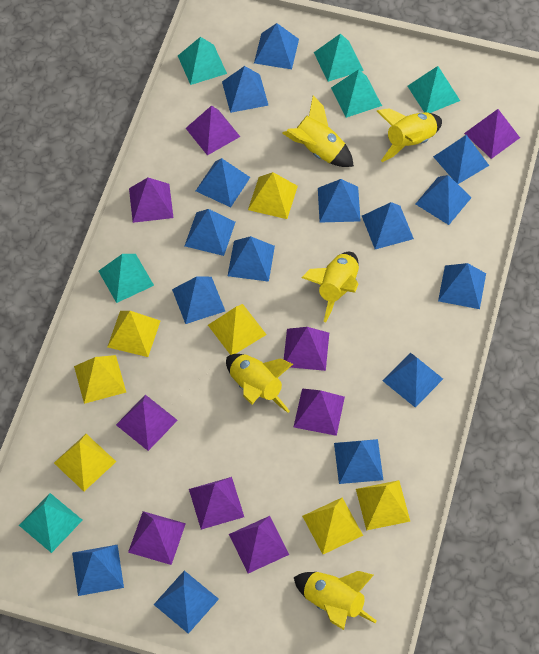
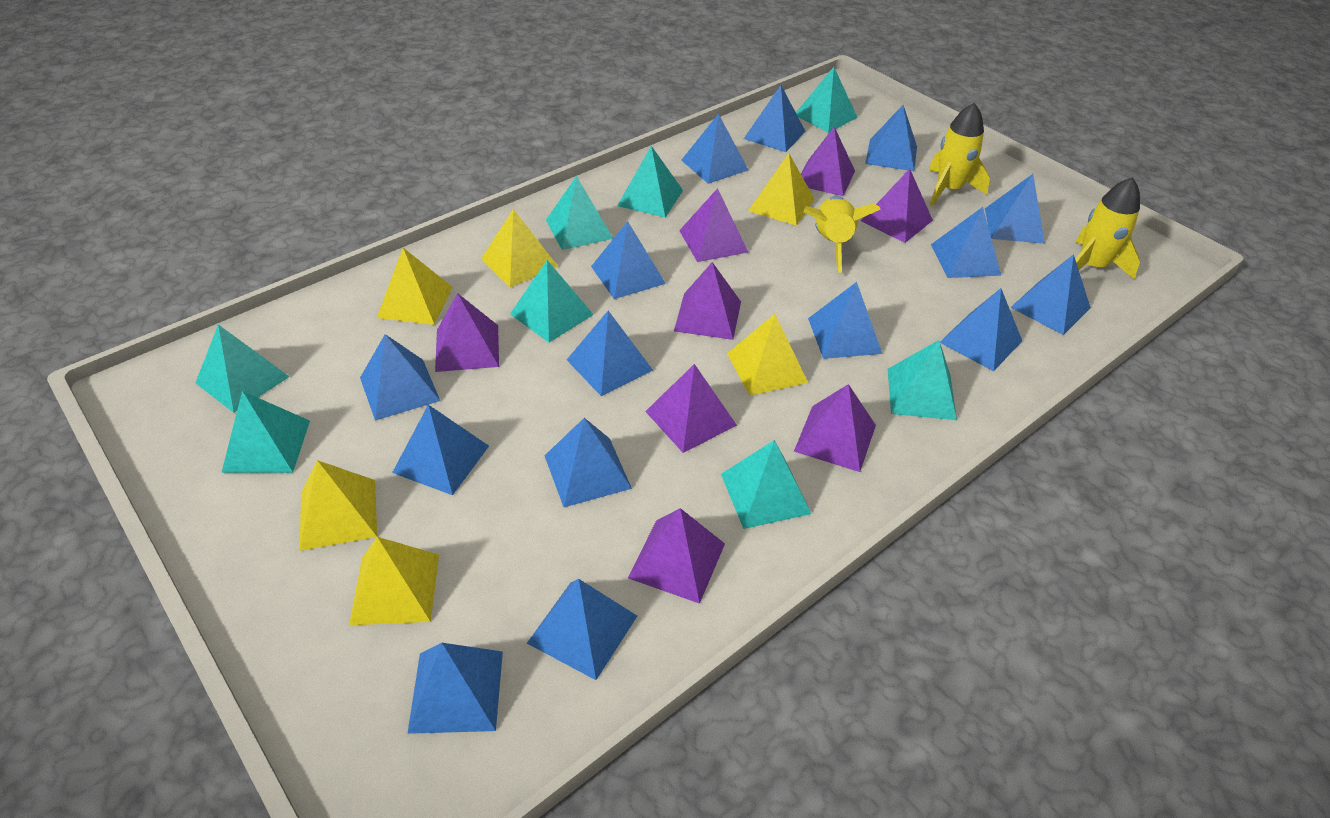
purple pyramid: 9 -> 8
turquoise pyramid: 6 -> 8
yellow pyramid: 7 -> 6
yellow rocket: 5 -> 3

